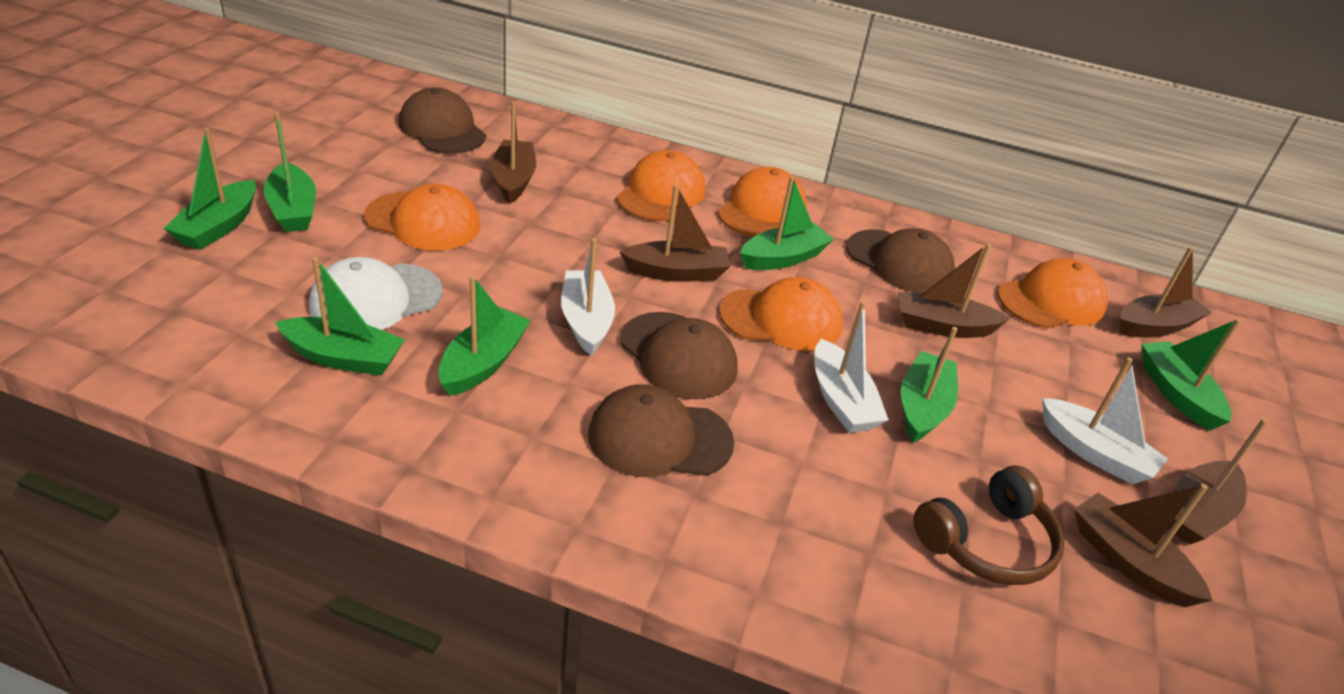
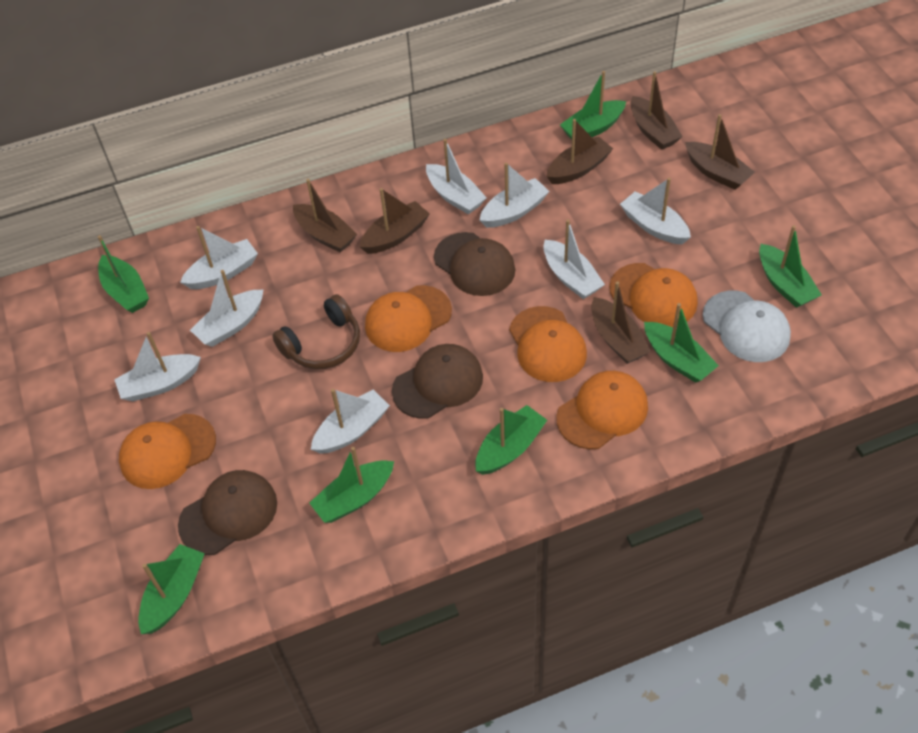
brown cap: 4 -> 3
white boat: 3 -> 8

